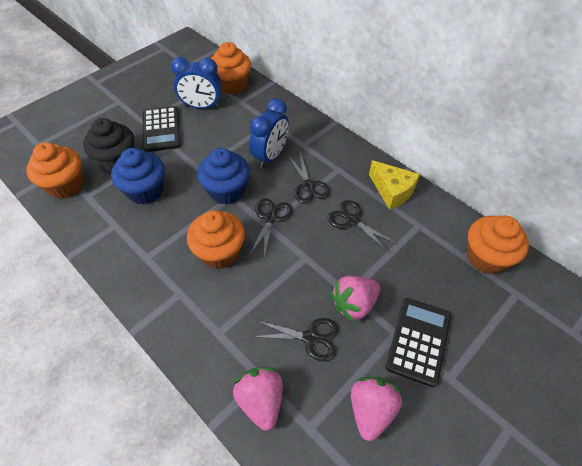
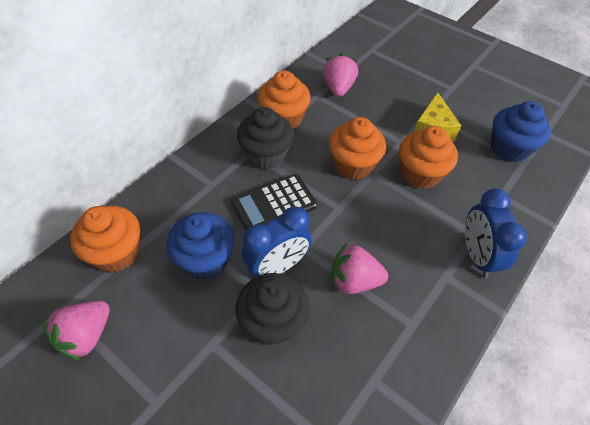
black calculator: 2 -> 1
black cupcake: 1 -> 2
black scissors: 4 -> 0

